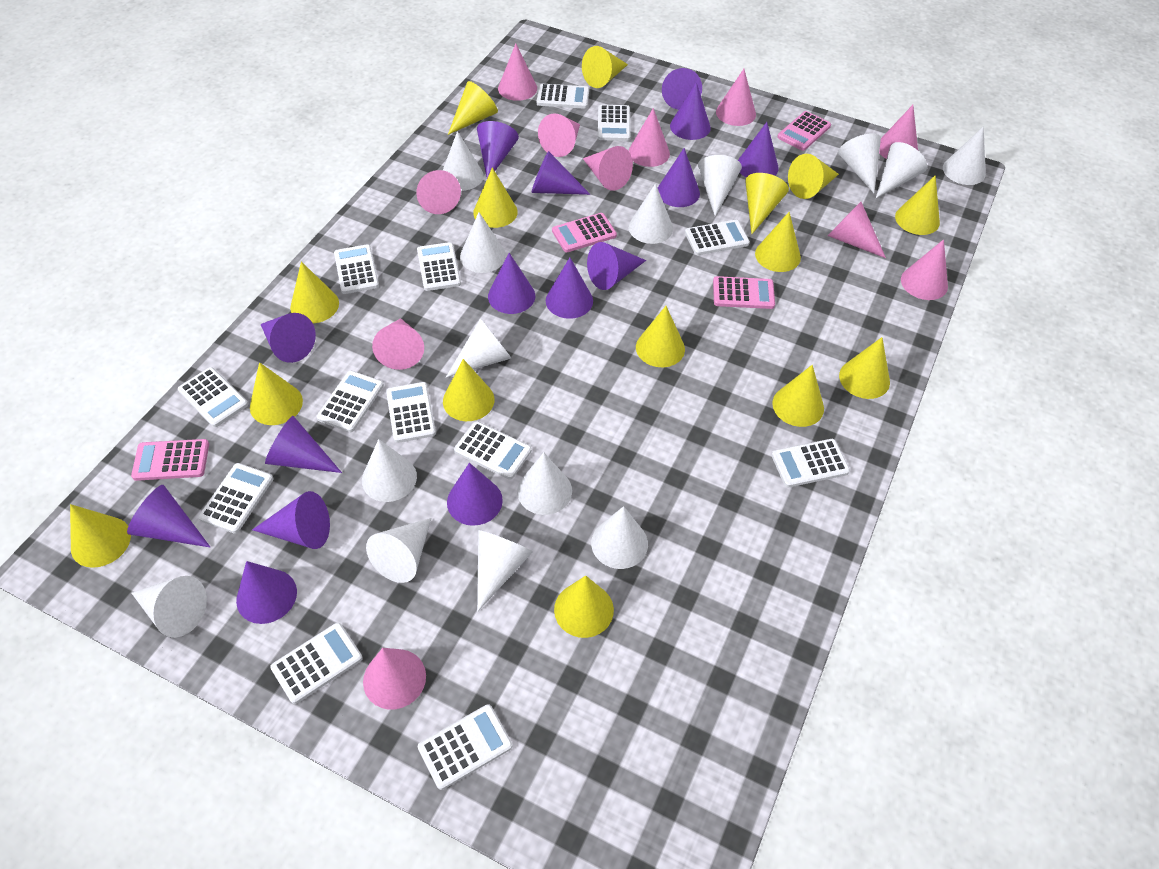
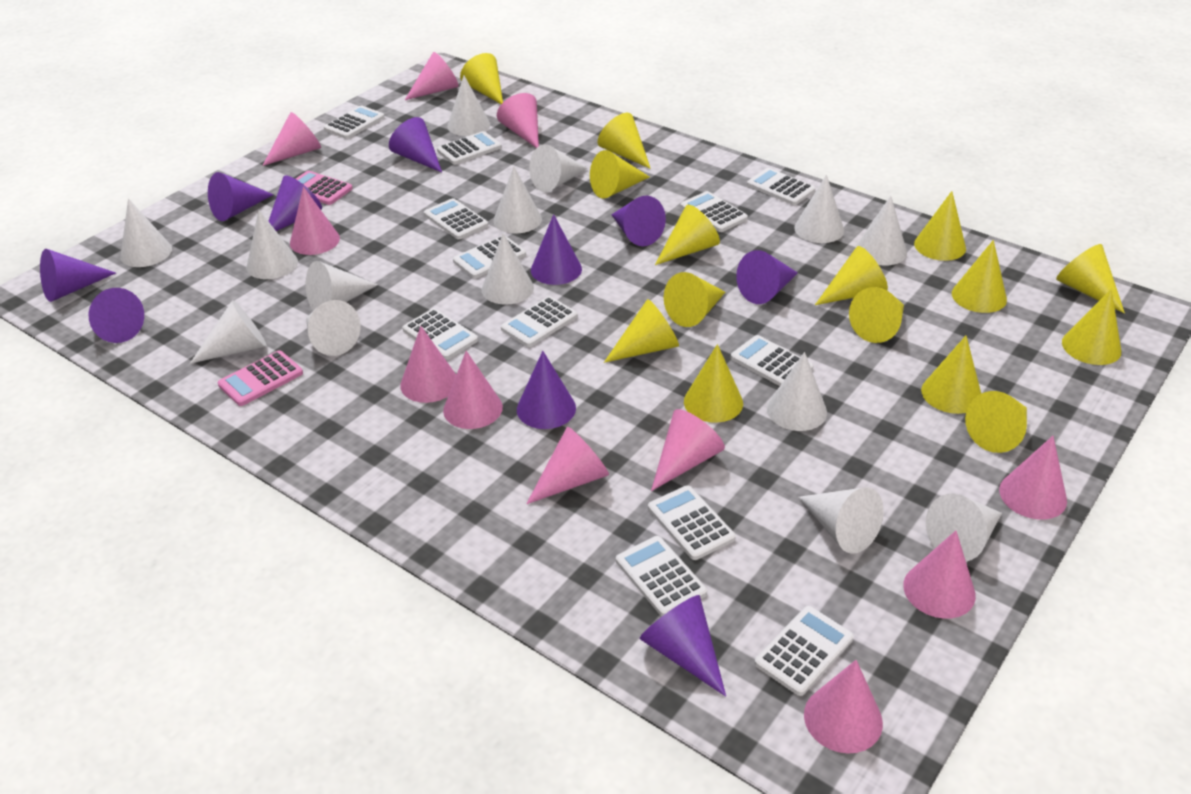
pink calculator: 4 -> 2
purple cone: 15 -> 10
white calculator: 13 -> 12

